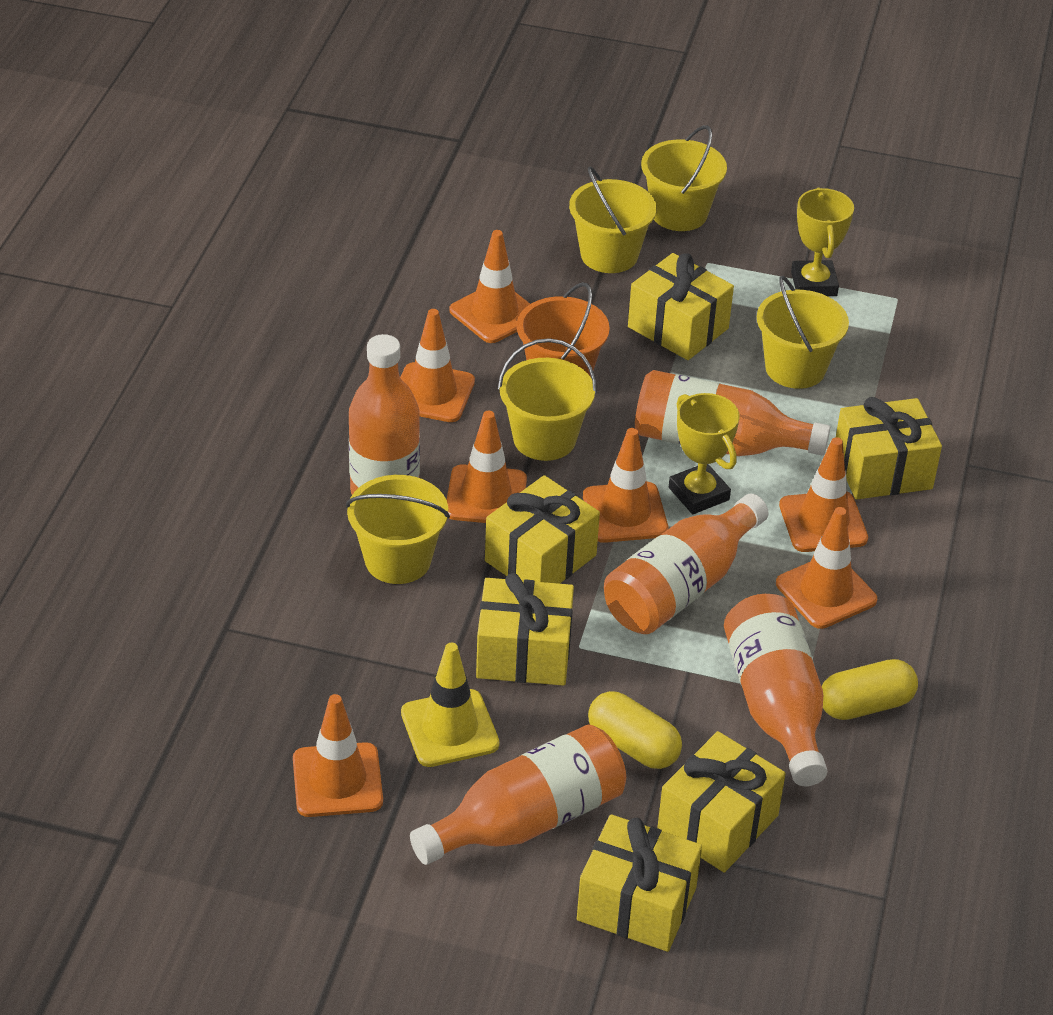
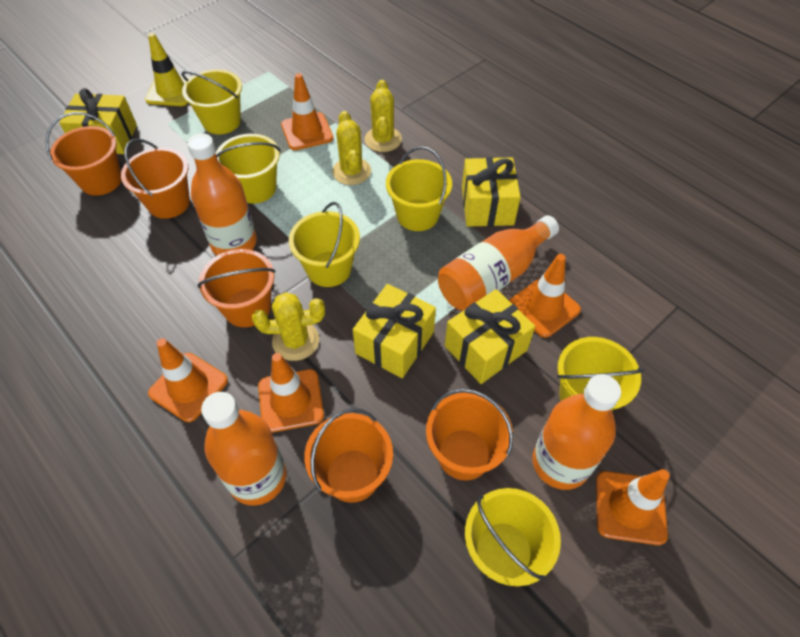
orange bottle: 5 -> 4
orange bucket: 1 -> 5
orange traffic cone: 7 -> 5
yellow bucket: 5 -> 6
yellow cactus: 0 -> 3
yellow capsule: 2 -> 0
yellow gift: 6 -> 4
yellow trophy: 2 -> 0

